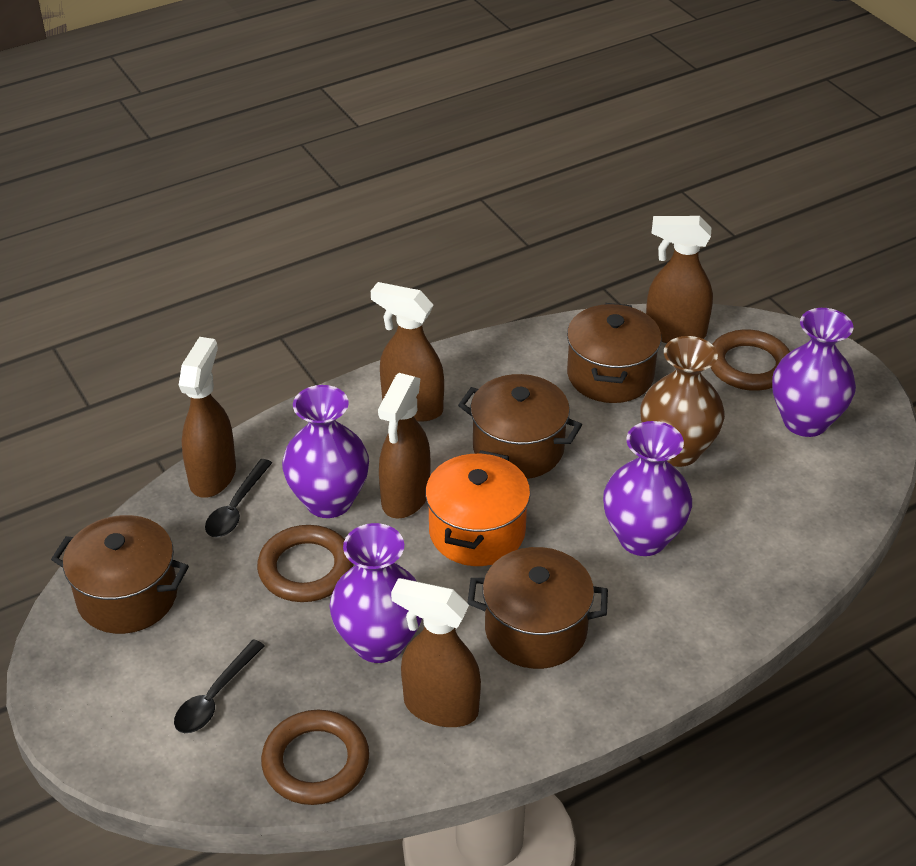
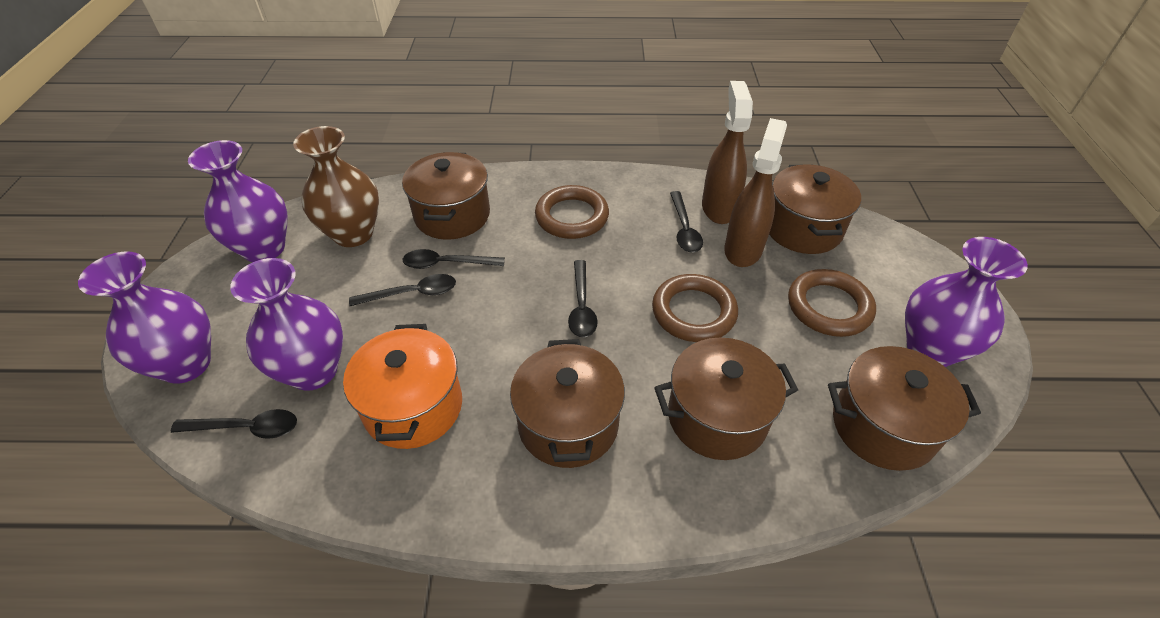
black spoon: 2 -> 5
brown pot: 4 -> 5
brown spray bottle: 5 -> 2

